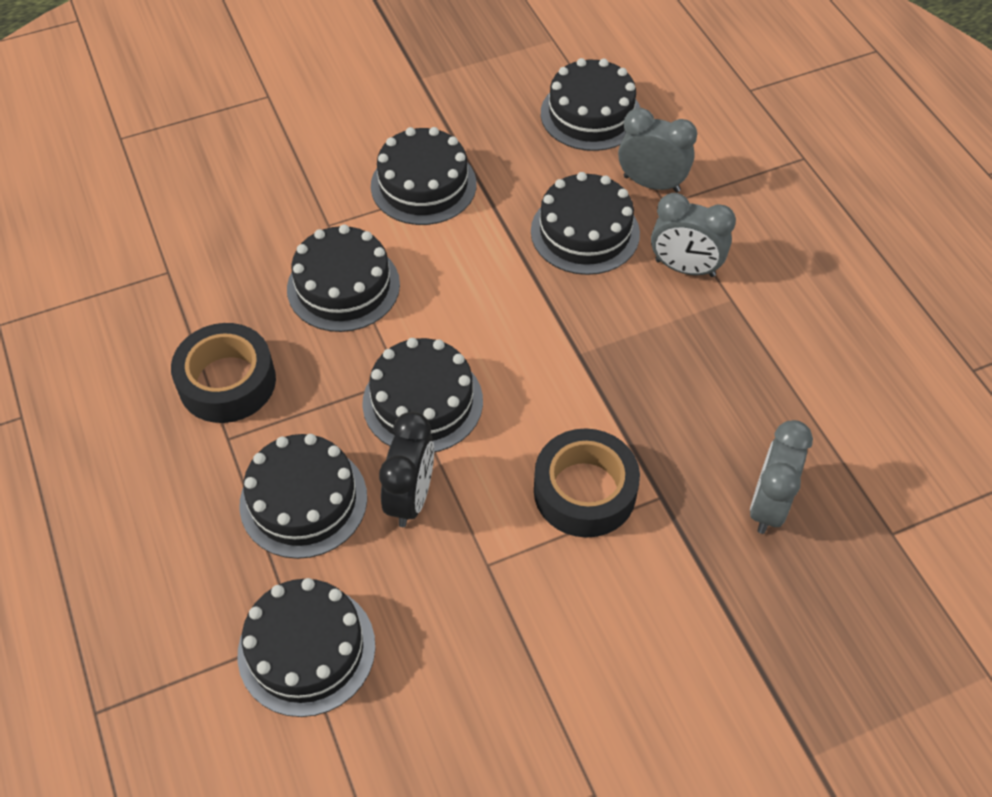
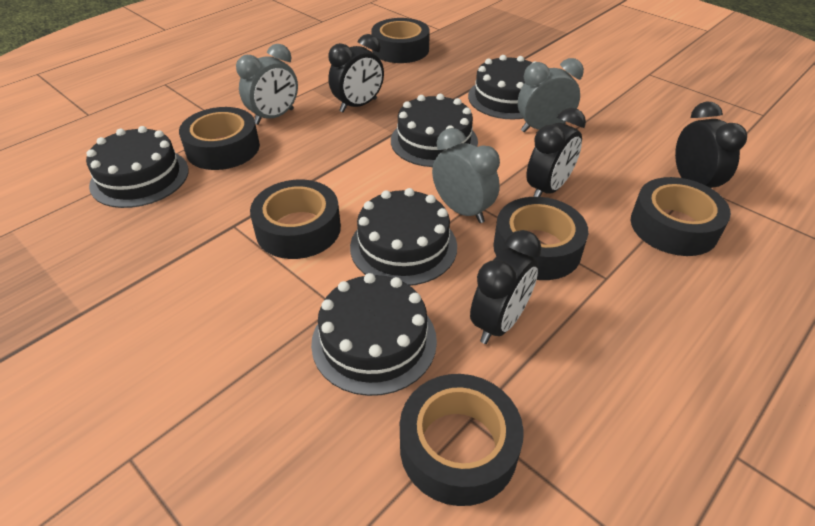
black cake: 7 -> 5
black clock: 1 -> 4
black tape: 2 -> 6

